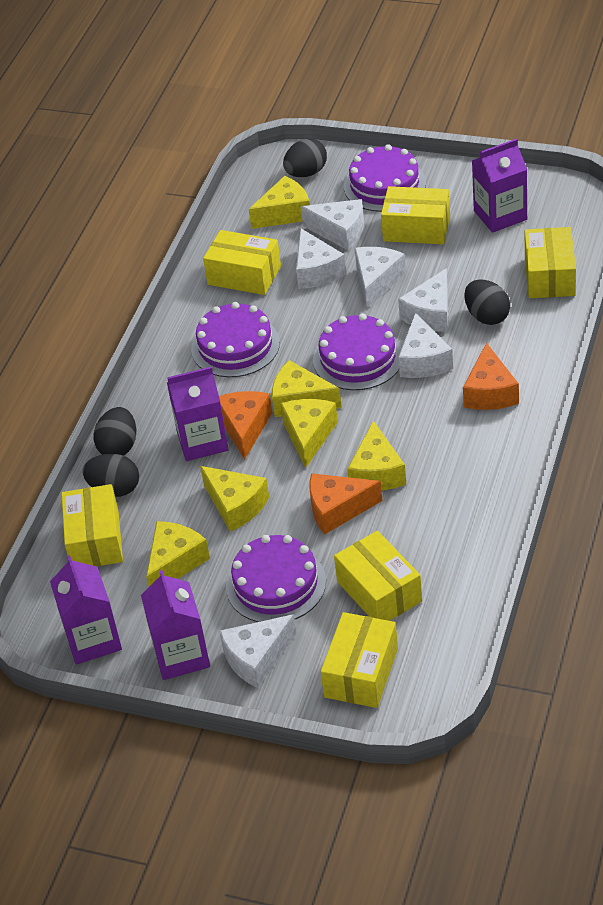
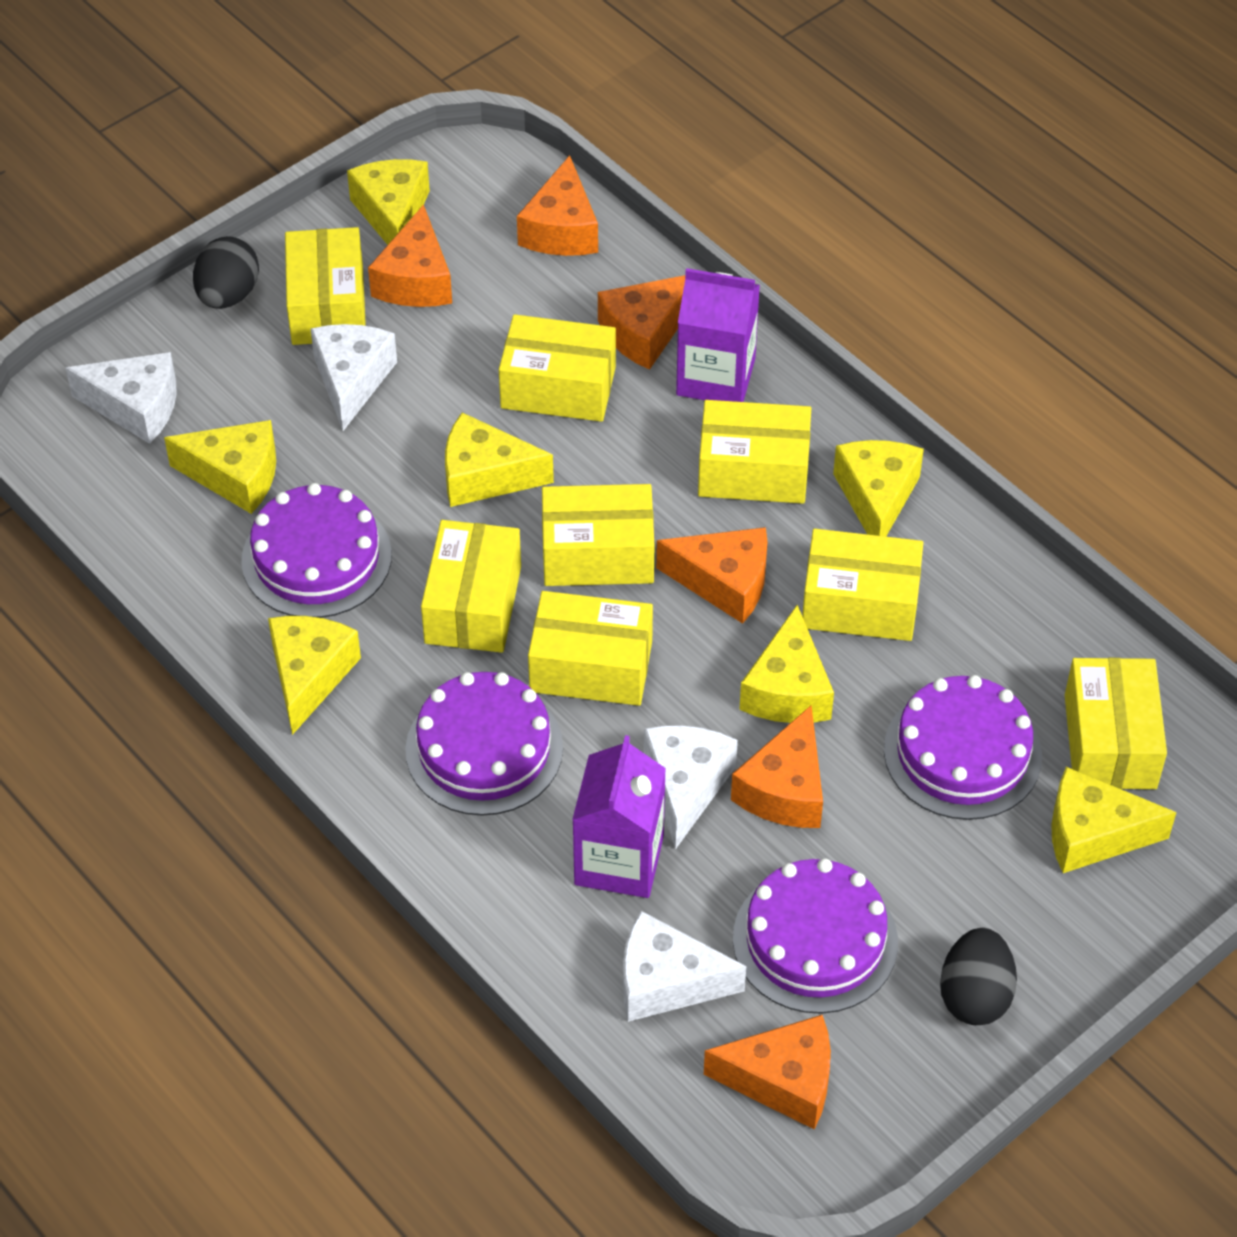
black egg: 4 -> 2
orange cheese: 3 -> 6
purple carton: 4 -> 2
white cheese: 6 -> 4
yellow box: 6 -> 8
yellow cheese: 6 -> 7

